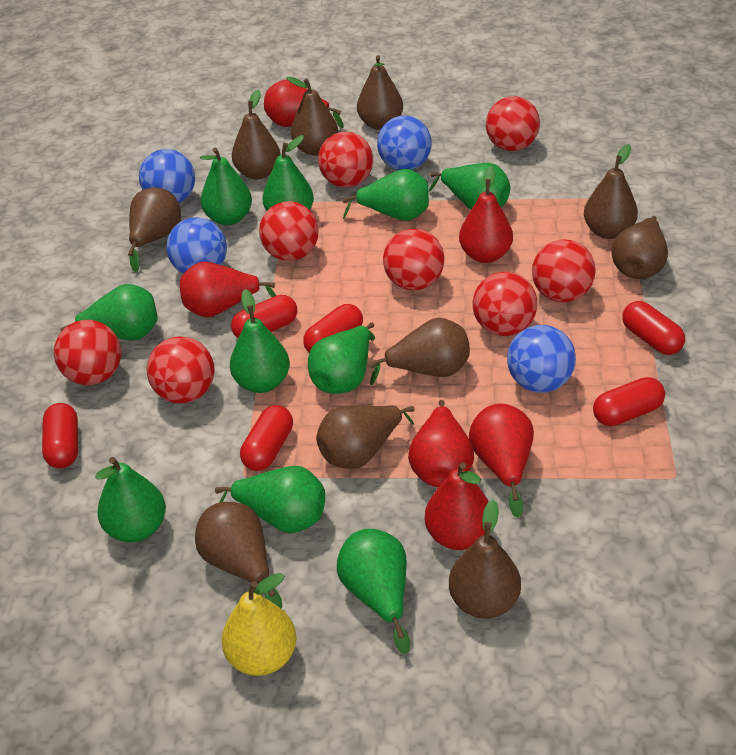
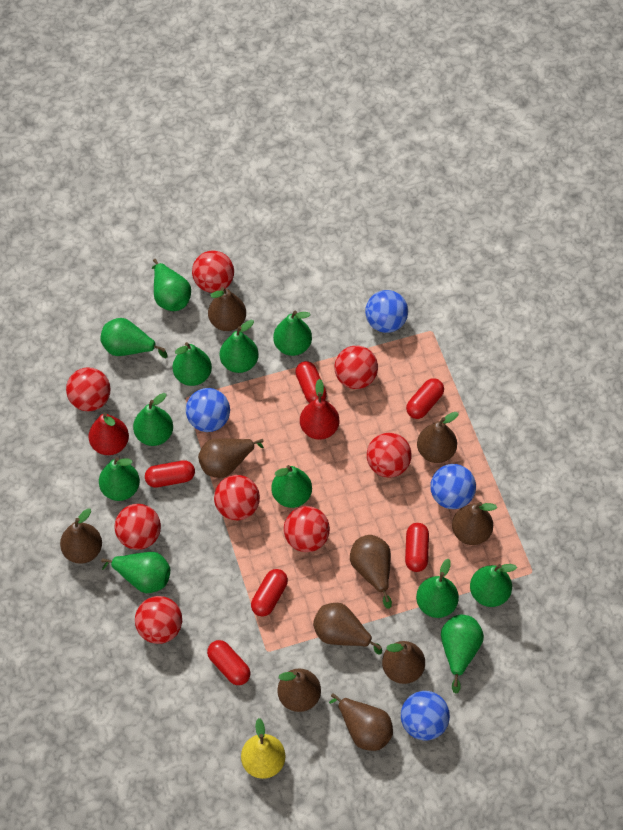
green pear: 10 -> 12
red pear: 6 -> 2

